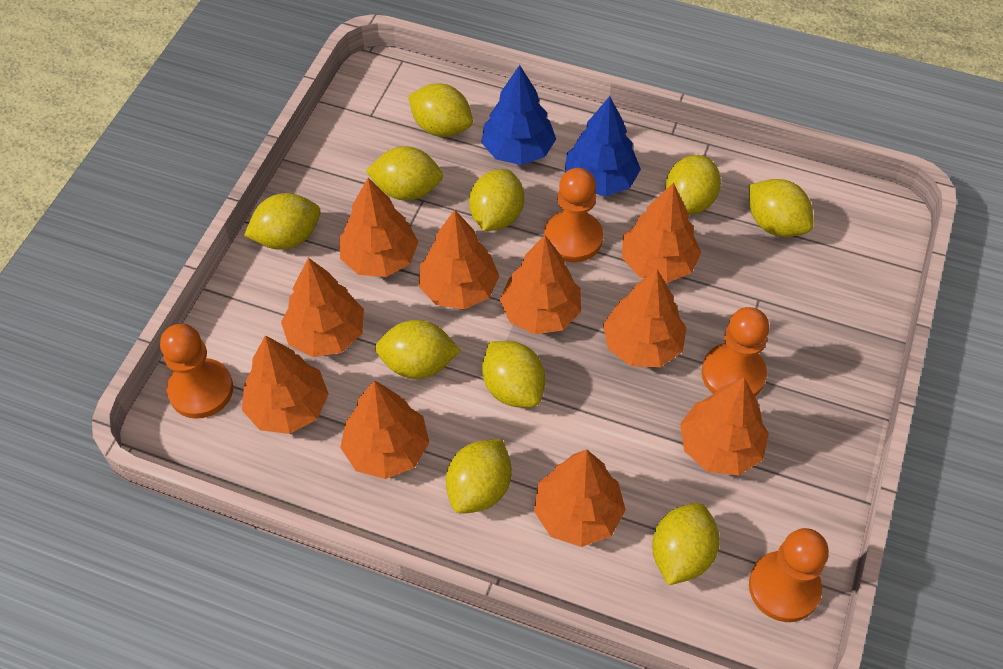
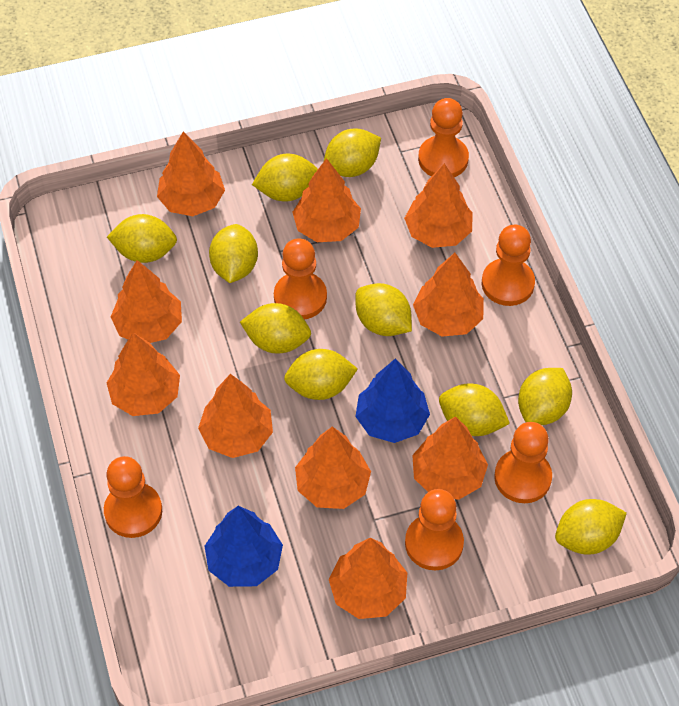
orange pawn: 4 -> 6

